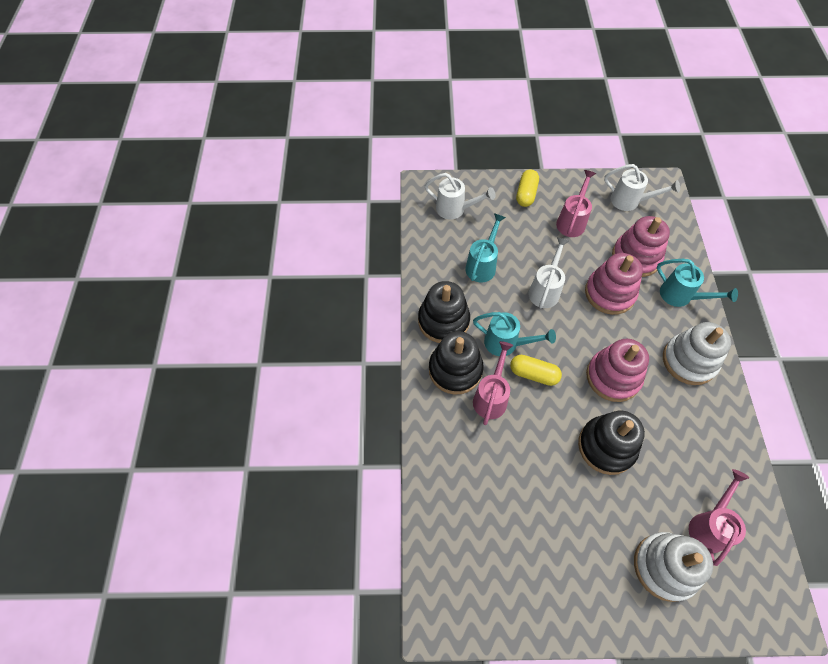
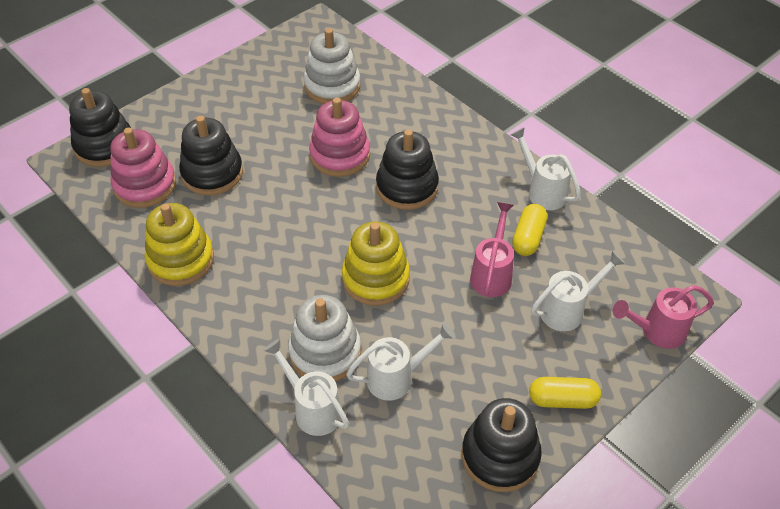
black stacking toy: 3 -> 4
pink stacking toy: 3 -> 2
pink watering can: 3 -> 2
turquoise watering can: 3 -> 0
white watering can: 3 -> 4
yellow stacking toy: 0 -> 2

